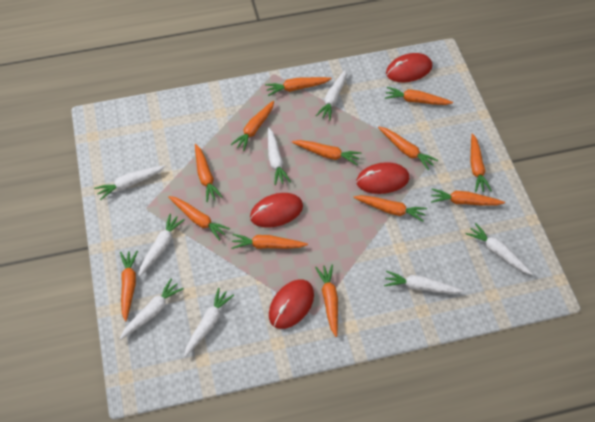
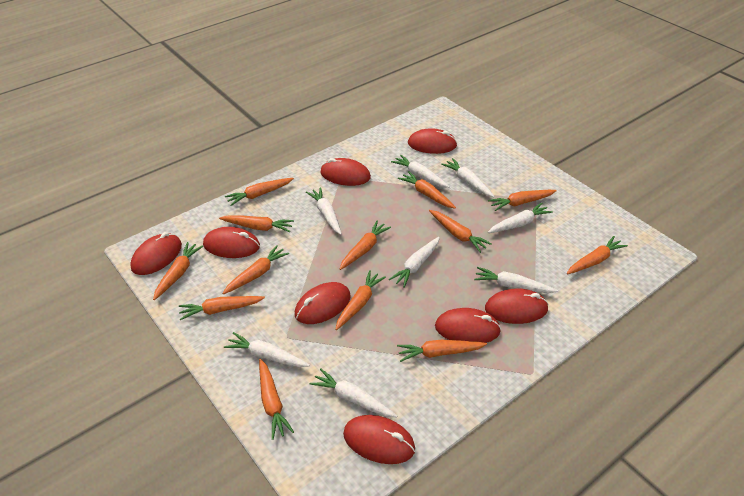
red mouse: 4 -> 8

